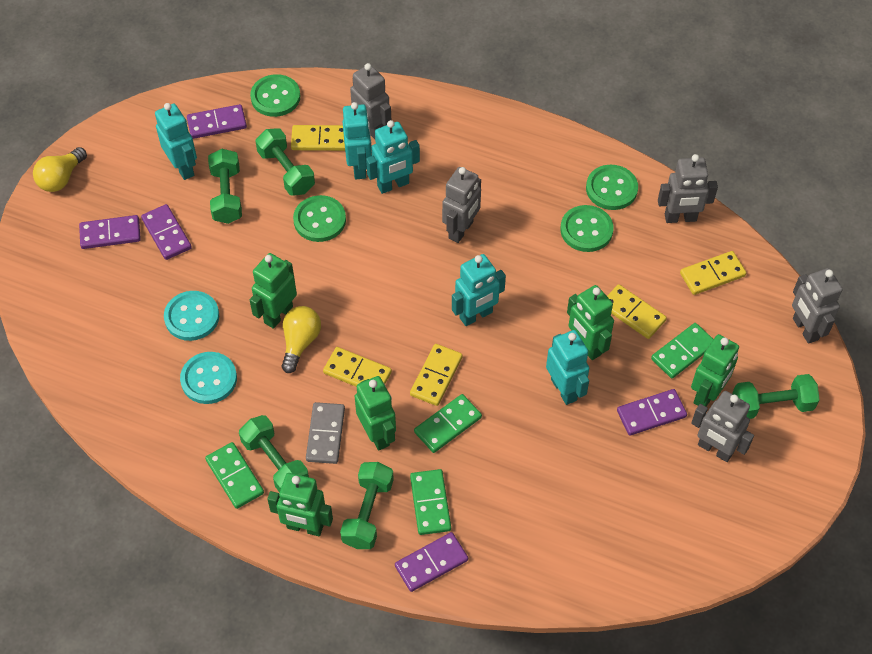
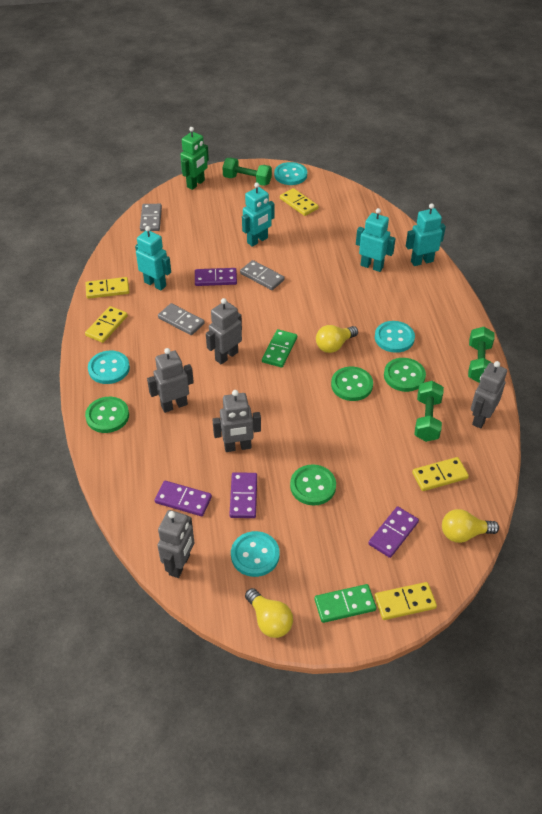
green domino: 4 -> 2
green dumbbell: 5 -> 3
green robot: 5 -> 1
grey domino: 1 -> 3
purple domino: 5 -> 4
turquoise button: 2 -> 4
turquoise robot: 5 -> 4
yellow light bulb: 2 -> 3

